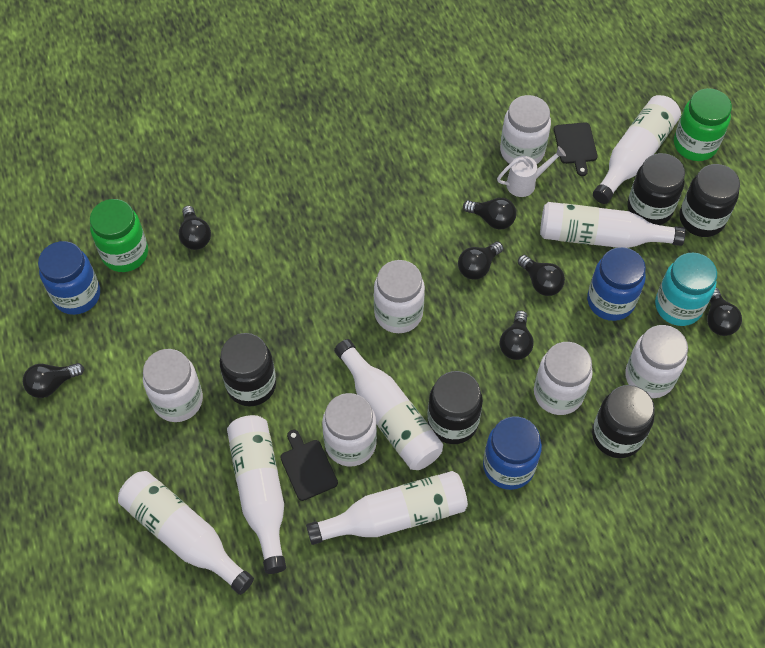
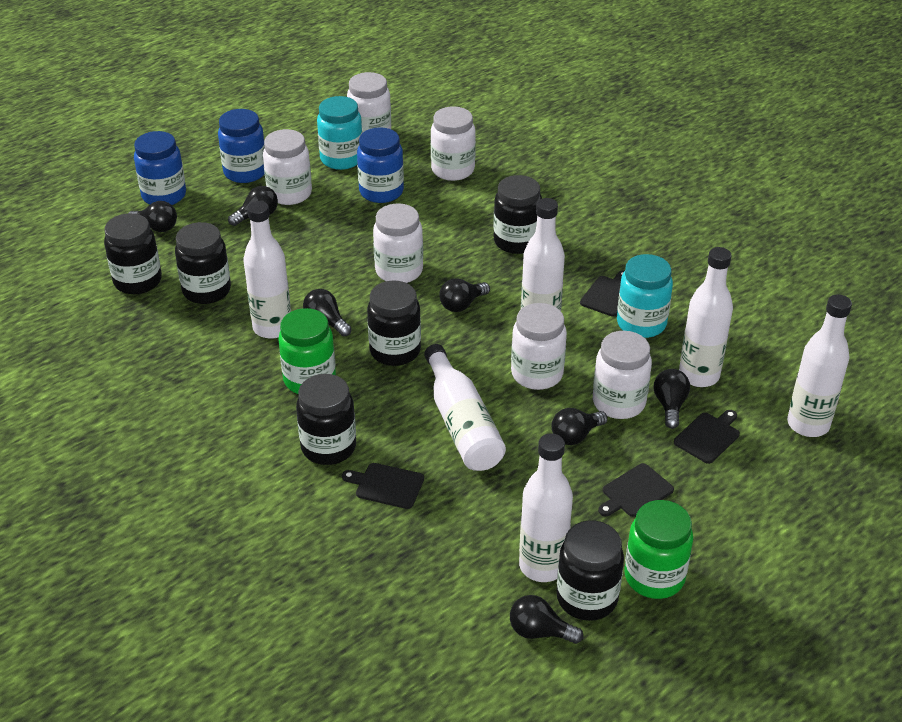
black cutting board: 2 -> 4
black jar: 5 -> 6
turquoise jar: 1 -> 2
white watering can: 1 -> 0

